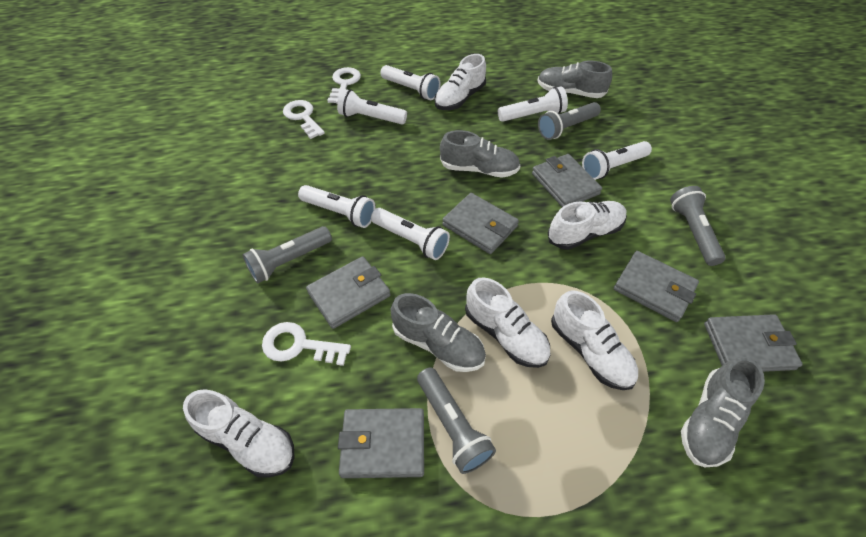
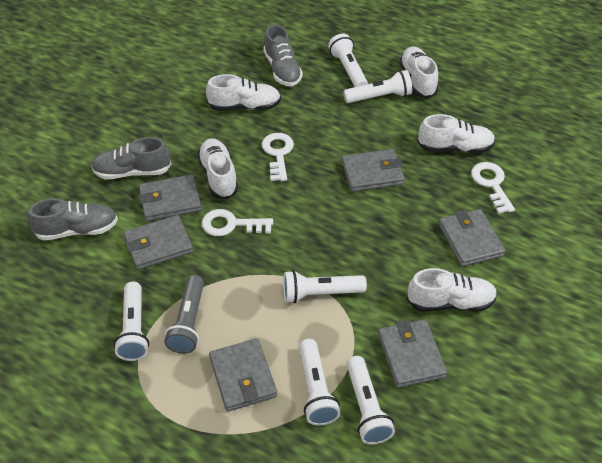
grey flashlight: 4 -> 1
grey shoe: 4 -> 3

